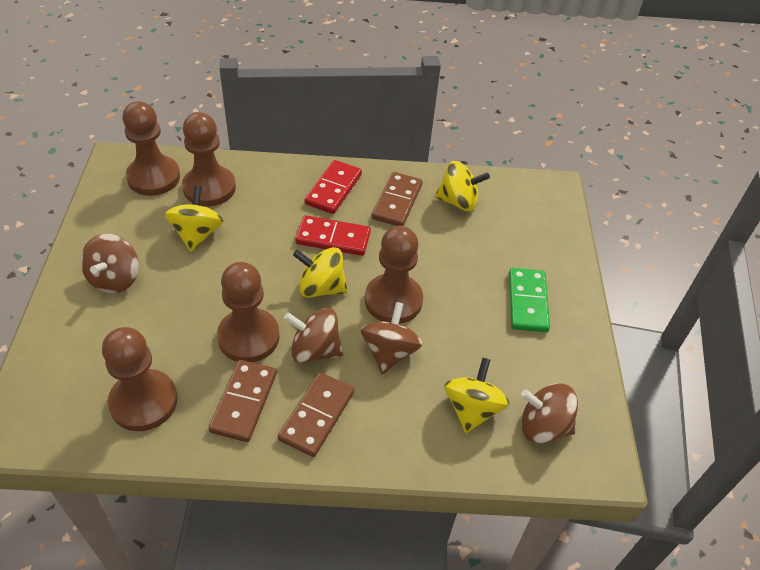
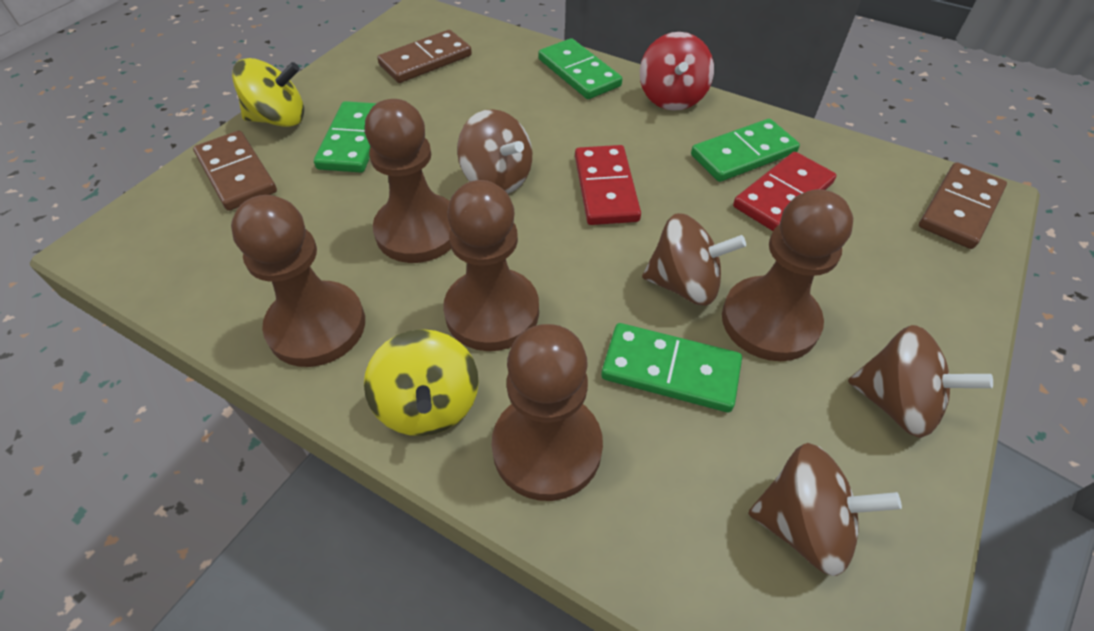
green domino: 1 -> 4
red spinning top: 0 -> 1
yellow spinning top: 4 -> 2

